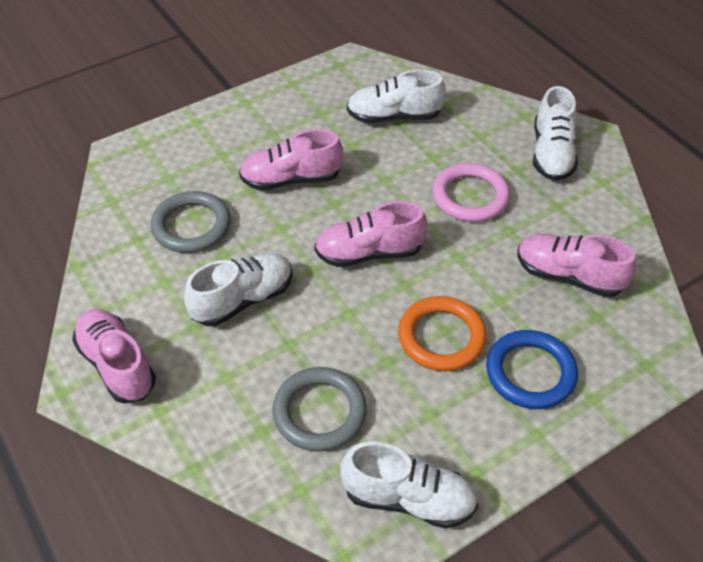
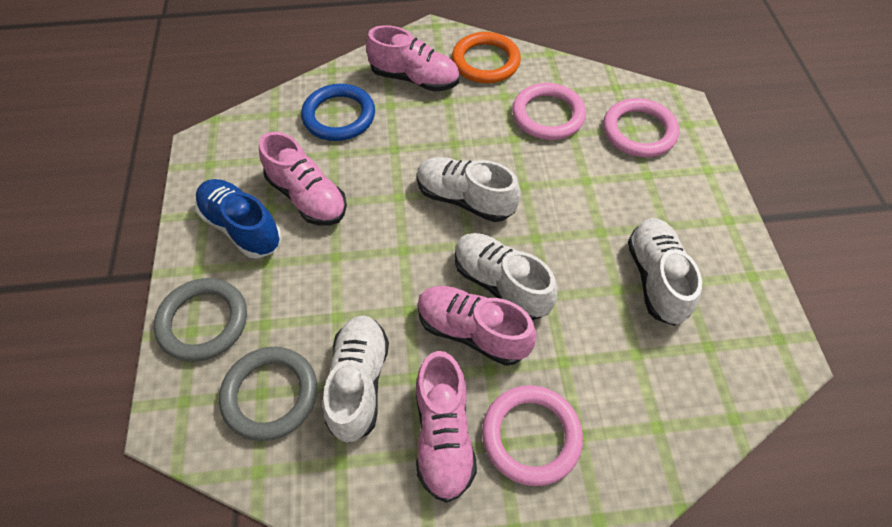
blue shoe: 0 -> 1
pink ring: 1 -> 3

